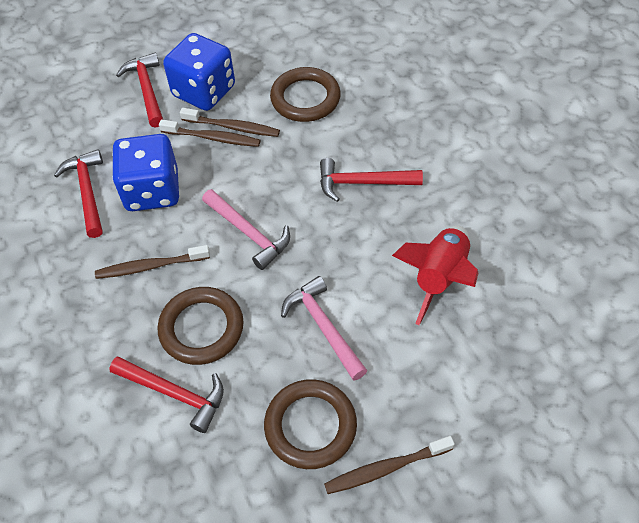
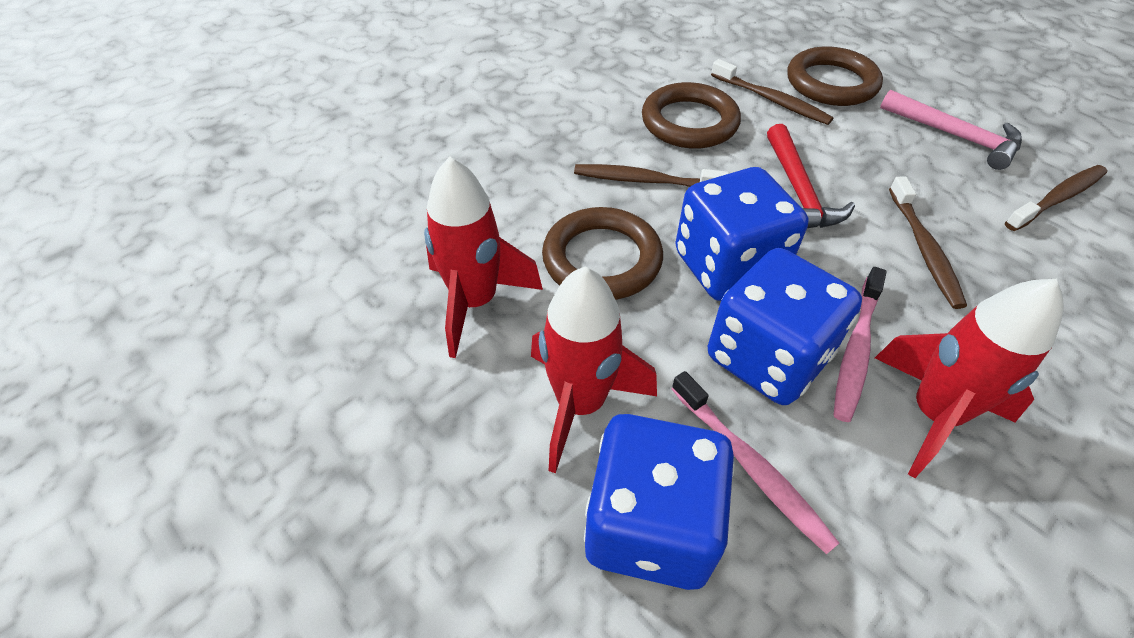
blue dice: 2 -> 3
pink hammer: 2 -> 1
pink toothbrush: 0 -> 2
red hammer: 4 -> 1
red rocket: 1 -> 3

